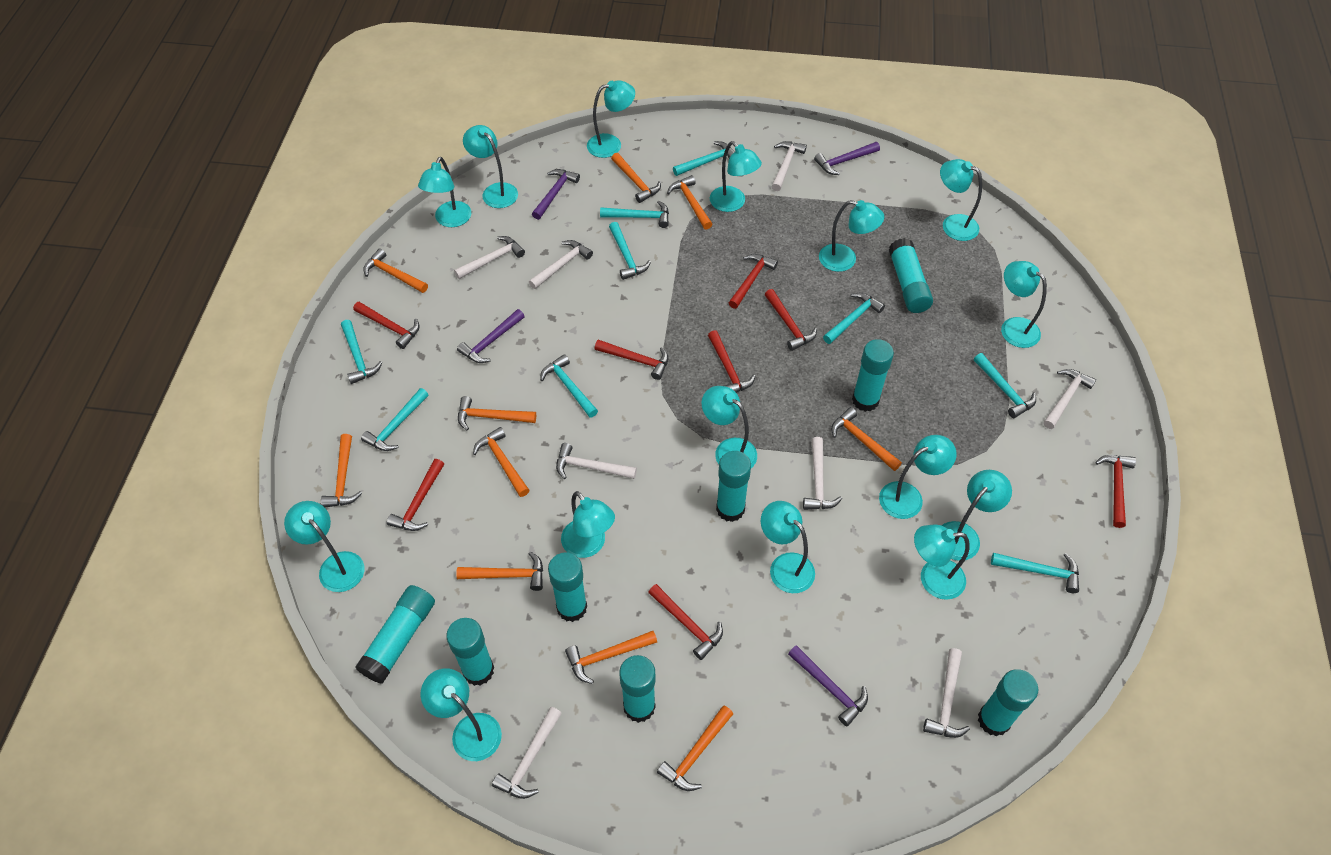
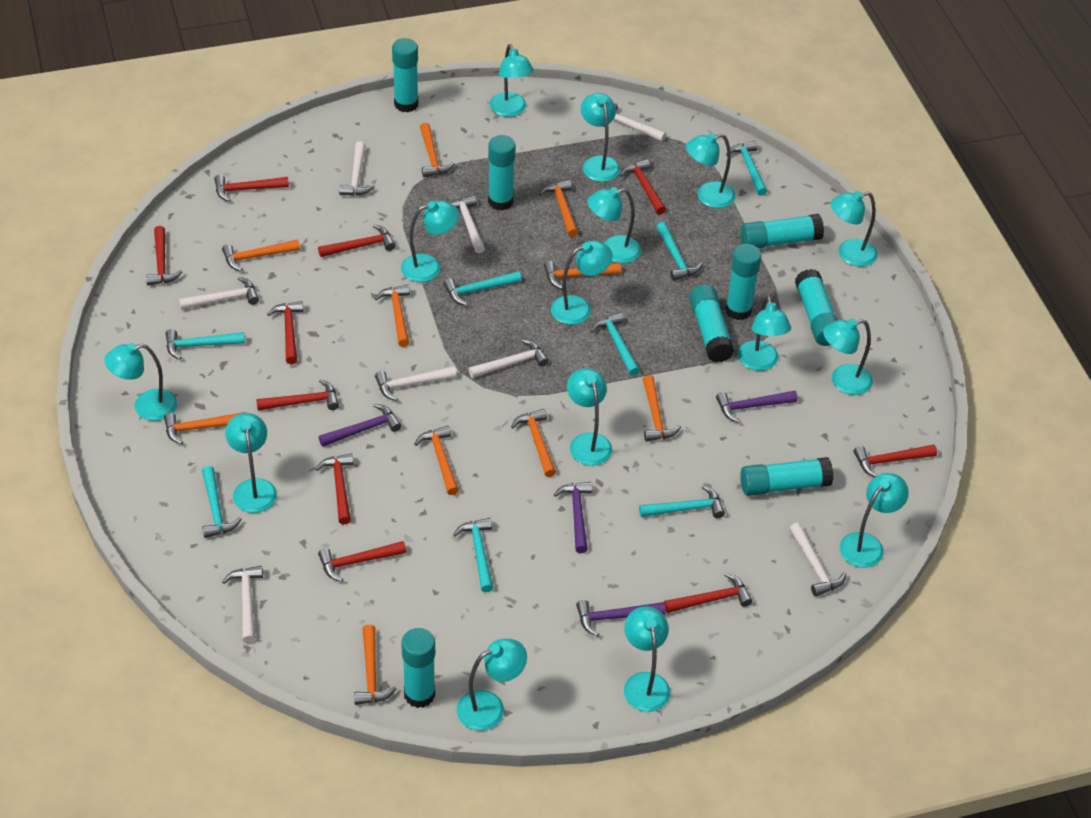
red hammer: 8 -> 10
turquoise hammer: 9 -> 8

